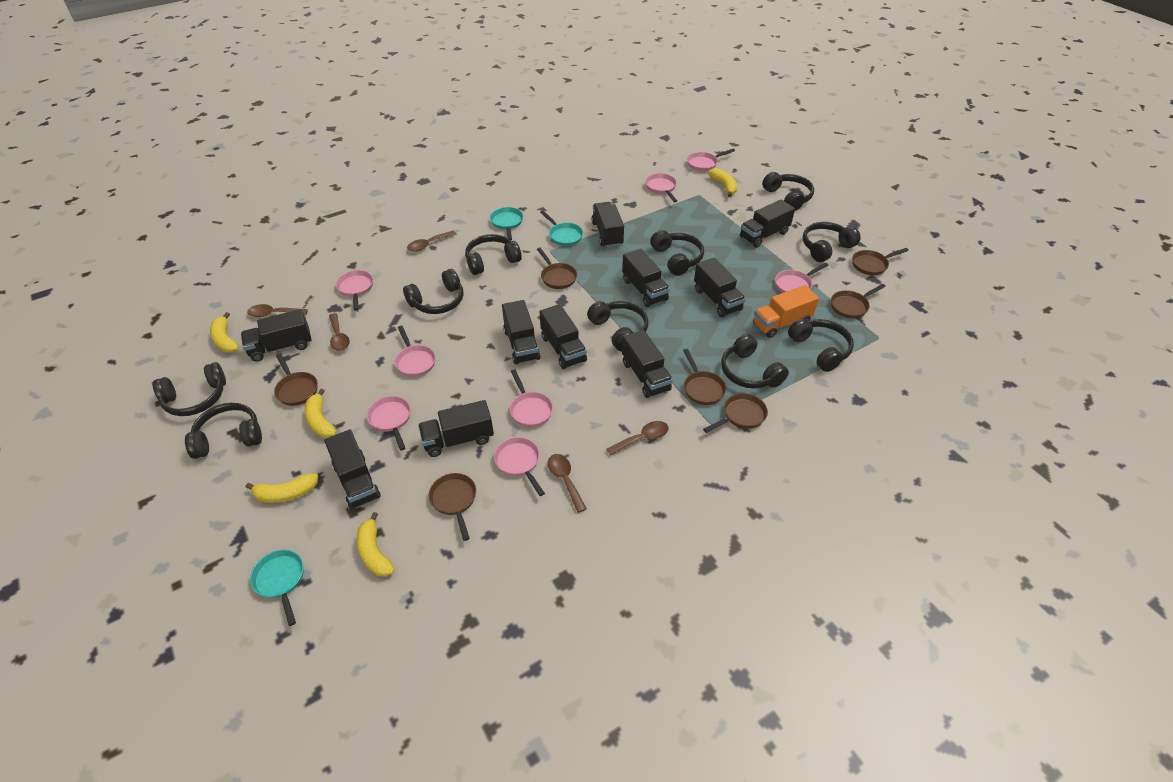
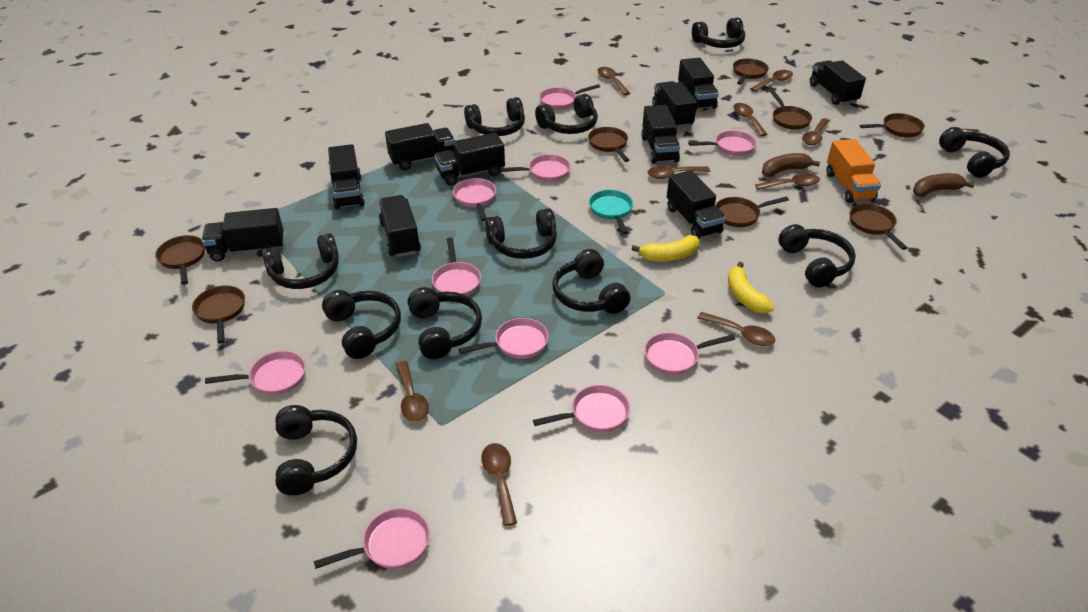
black headphones: 10 -> 11
brown banana: 0 -> 2
brown pan: 7 -> 8
brown spoon: 5 -> 9
pink pan: 8 -> 10
turquoise pan: 3 -> 1
yellow banana: 5 -> 2

